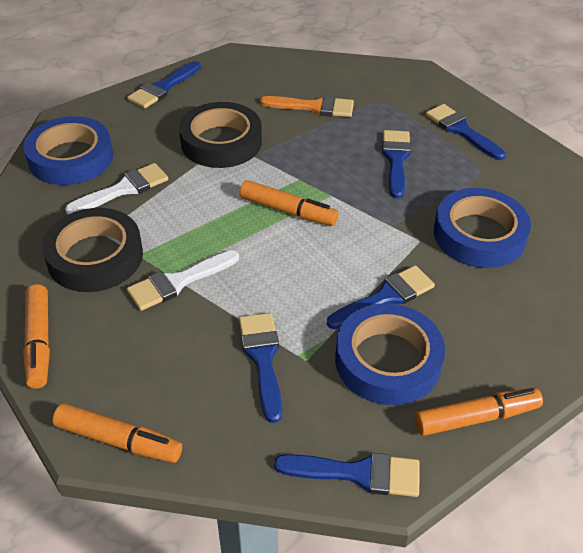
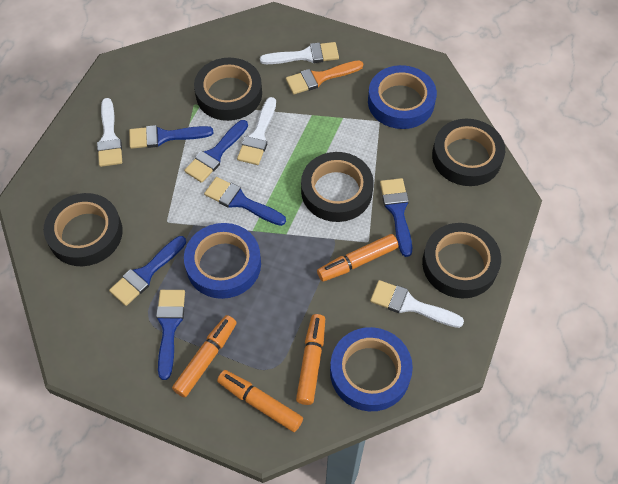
black tape: 2 -> 5
white brush: 2 -> 4

